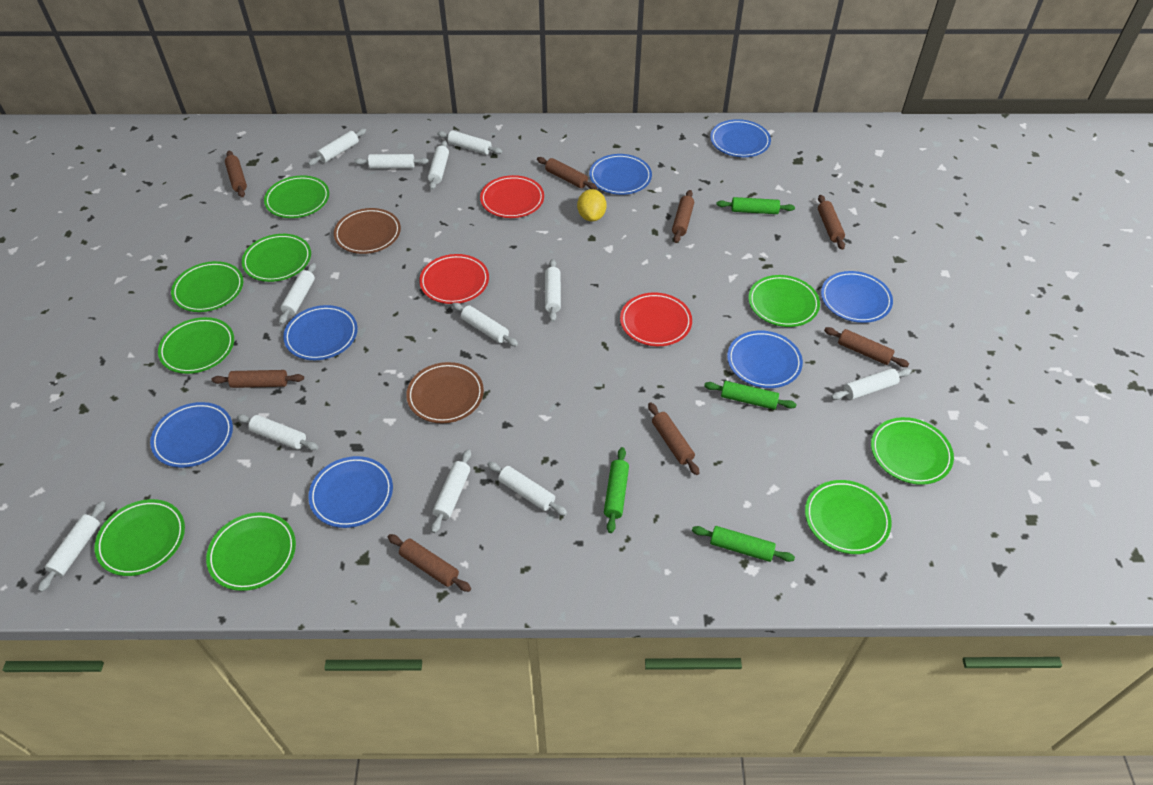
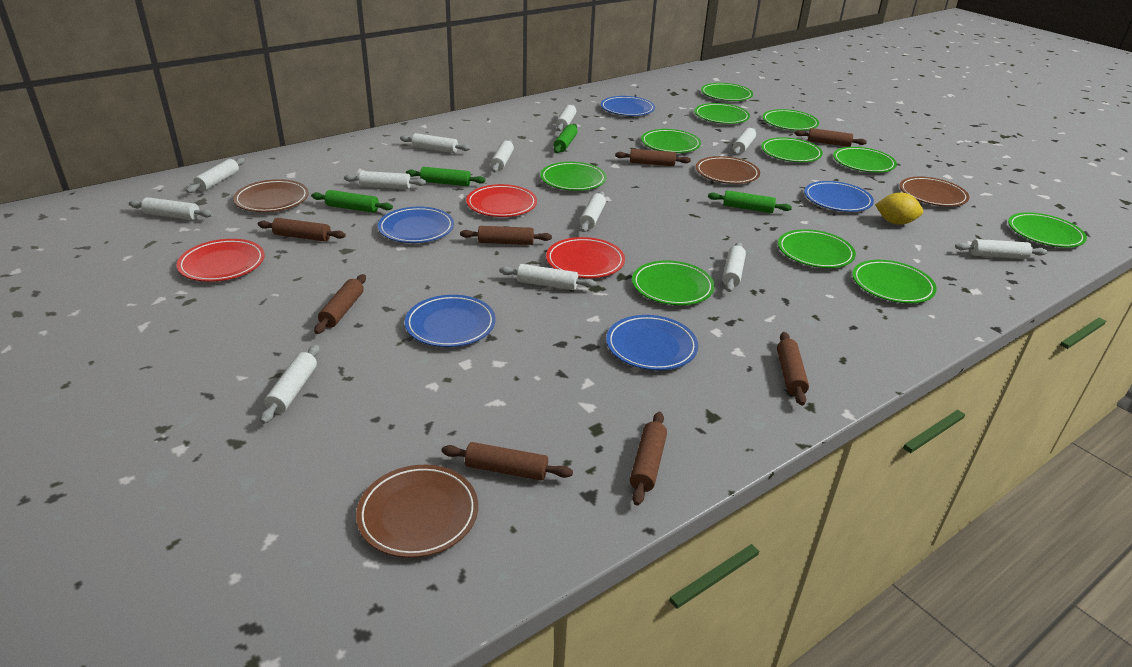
blue plate: 7 -> 5
brown plate: 2 -> 4
green plate: 9 -> 11

